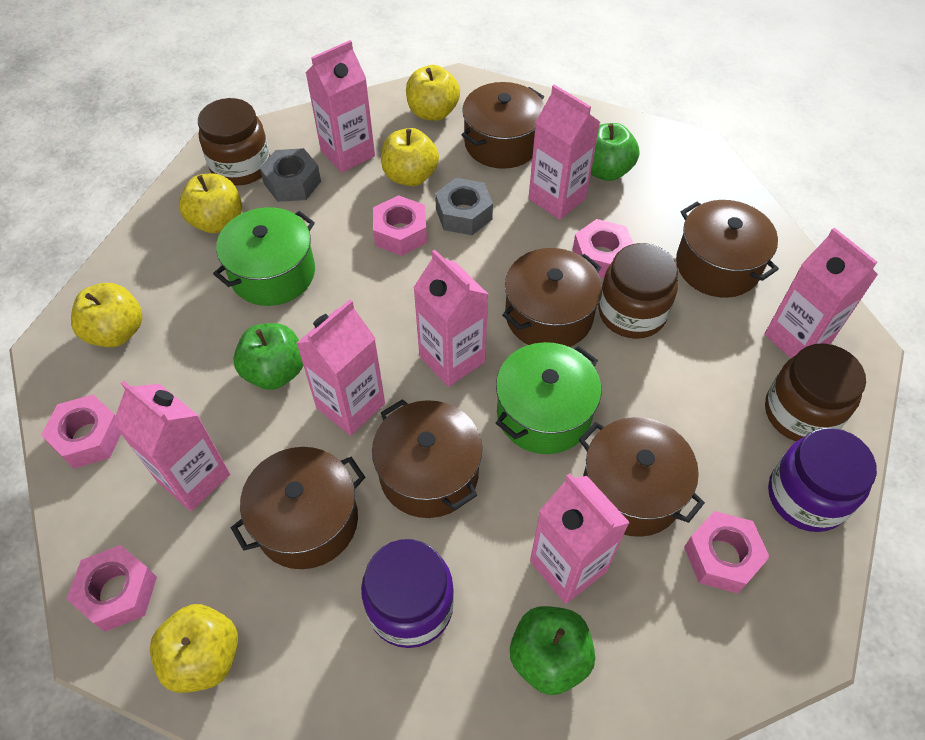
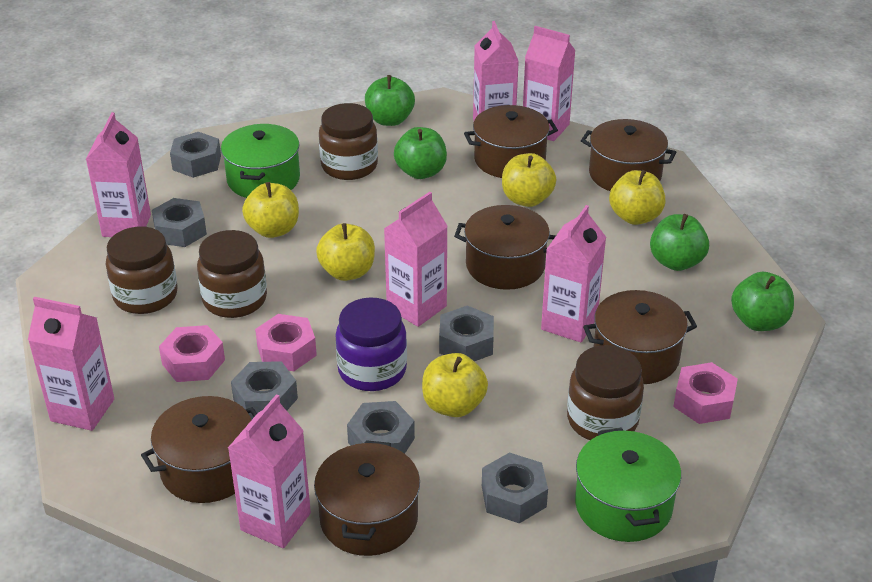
brown jar: 3 -> 4
green apple: 3 -> 4
grey nut: 2 -> 6
pink nut: 5 -> 3
purple jar: 2 -> 1

